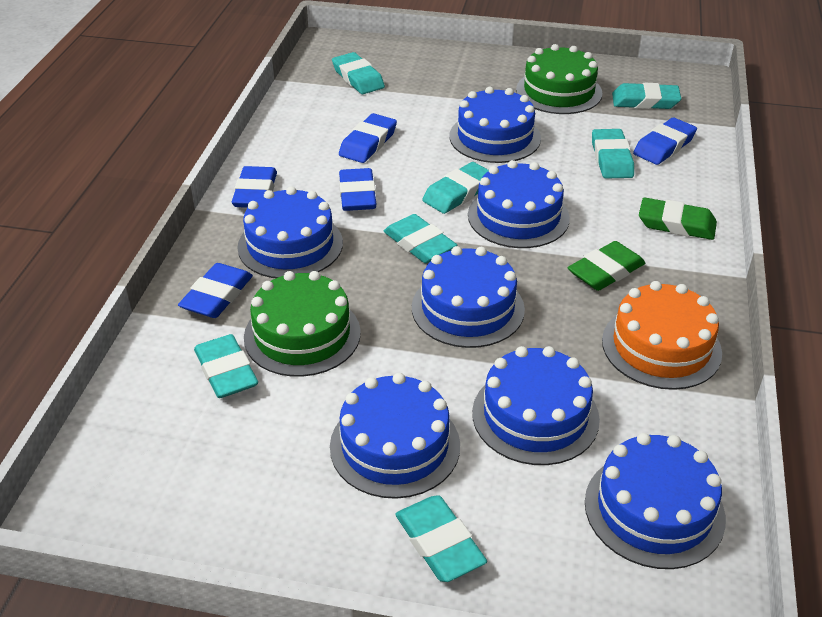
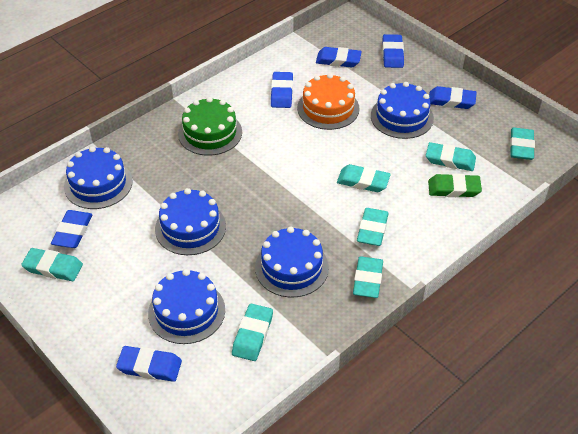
blue cake: 7 -> 5
blue eraser: 5 -> 6
green cake: 2 -> 1
green eraser: 2 -> 1

